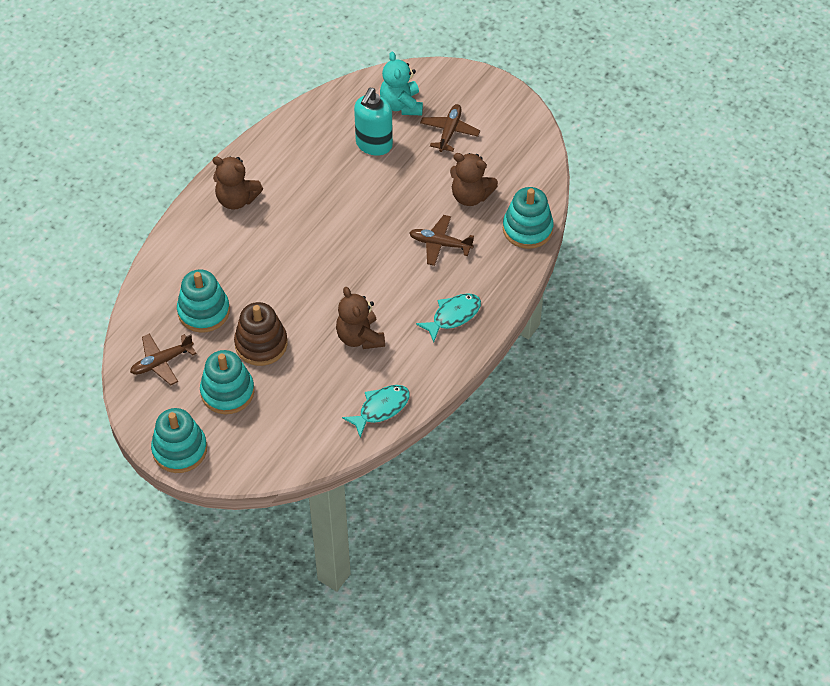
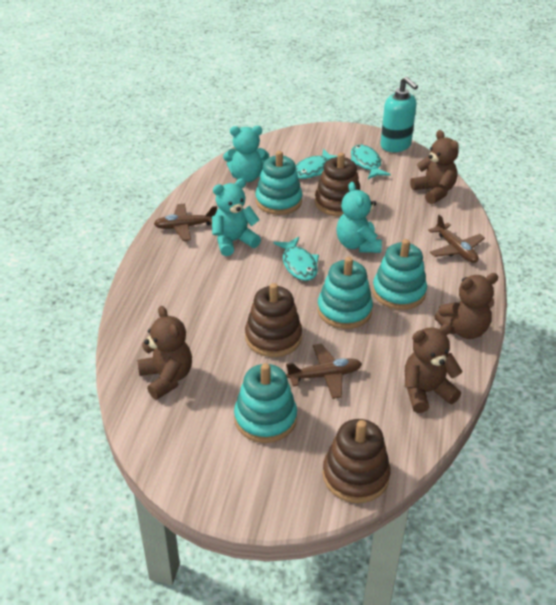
brown stacking toy: 1 -> 3
brown teddy bear: 3 -> 4
turquoise fish: 2 -> 3
turquoise teddy bear: 1 -> 3

